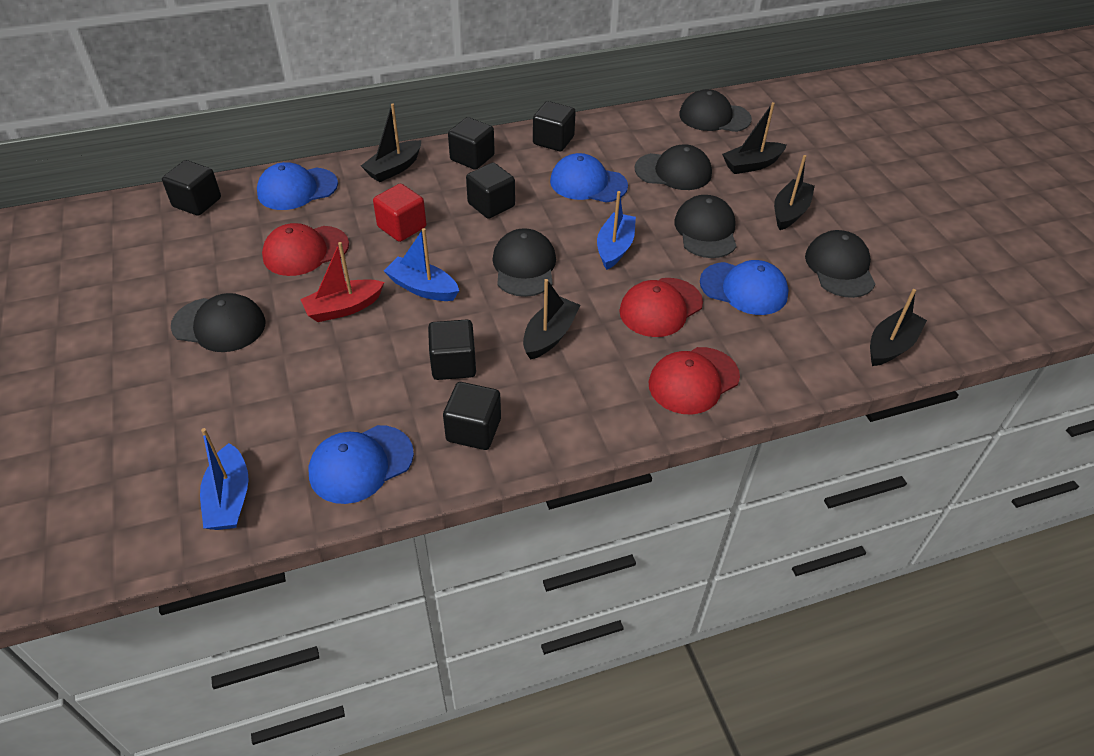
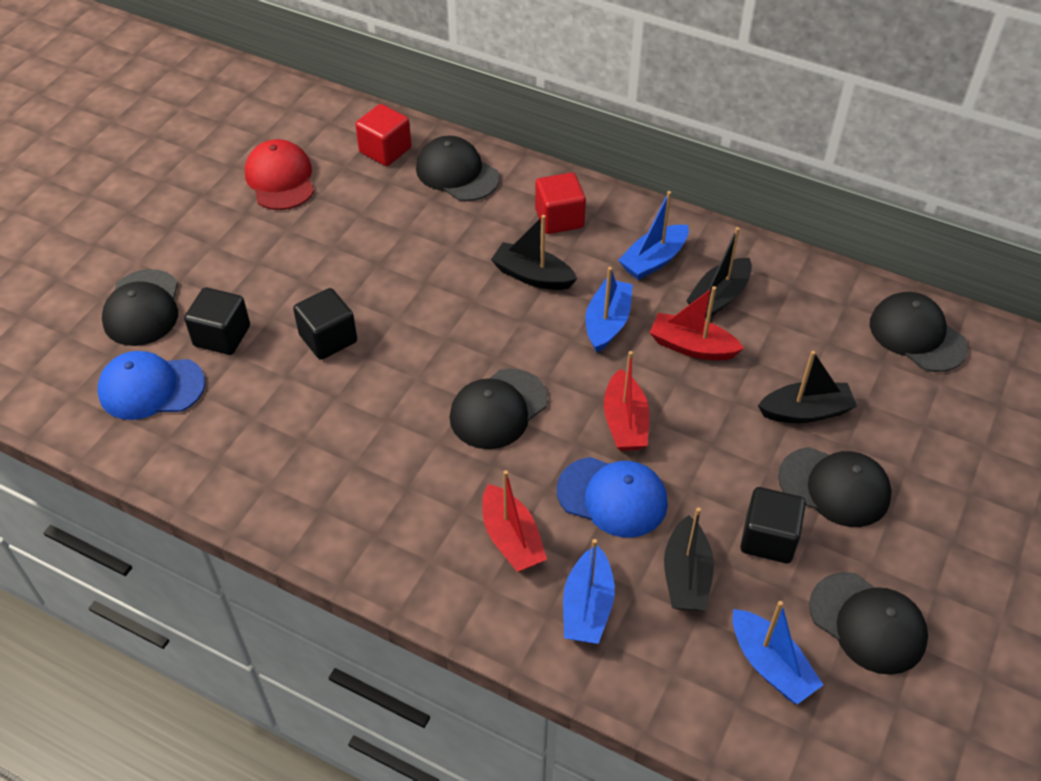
black boat: 5 -> 4
black cube: 6 -> 3
blue boat: 3 -> 4
blue cap: 4 -> 2
red boat: 1 -> 3
red cap: 3 -> 1
red cube: 1 -> 2

